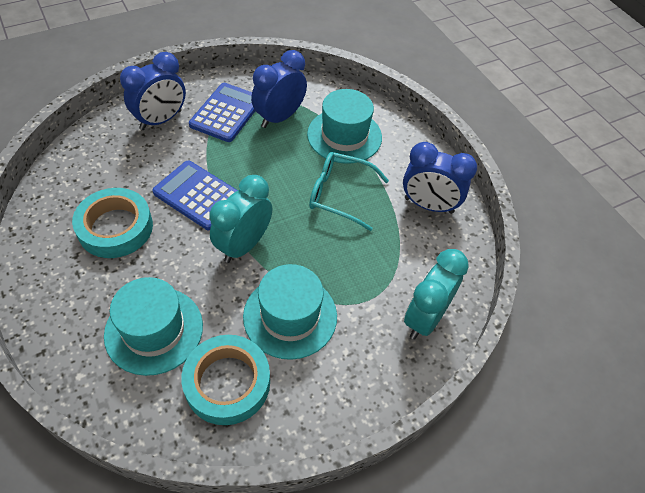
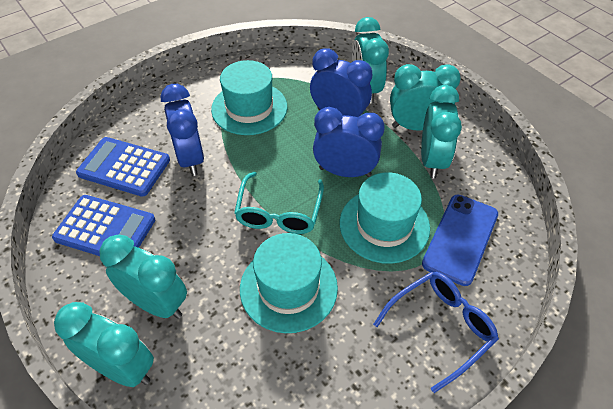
blue glasses: 0 -> 1
blue phone: 0 -> 1
turquoise clock: 2 -> 5
turquoise tape: 2 -> 0

